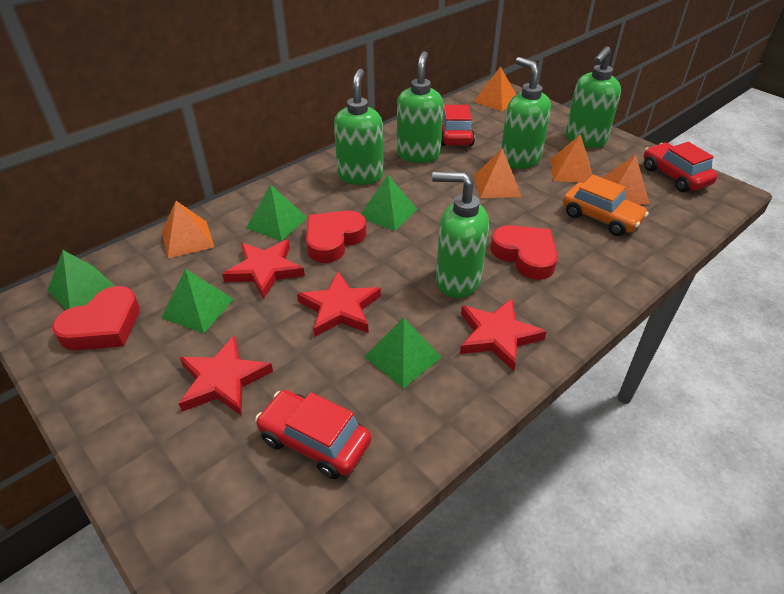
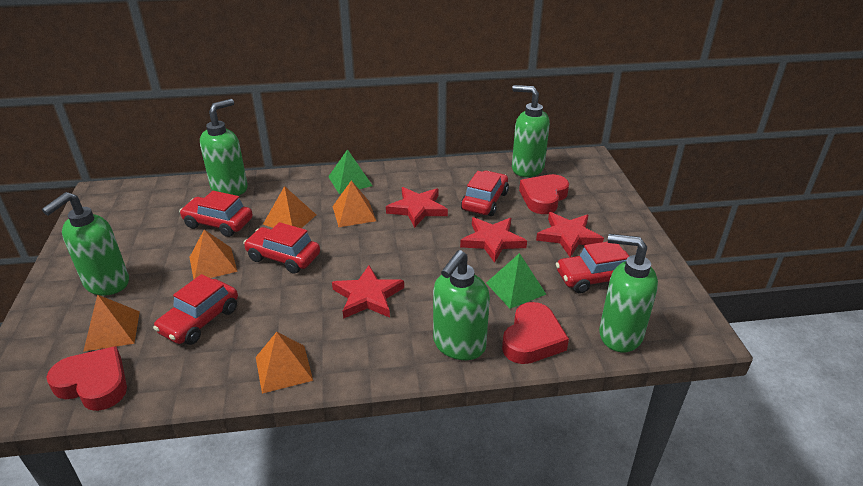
green pyramid: 5 -> 2
orange car: 1 -> 0
red car: 3 -> 5

